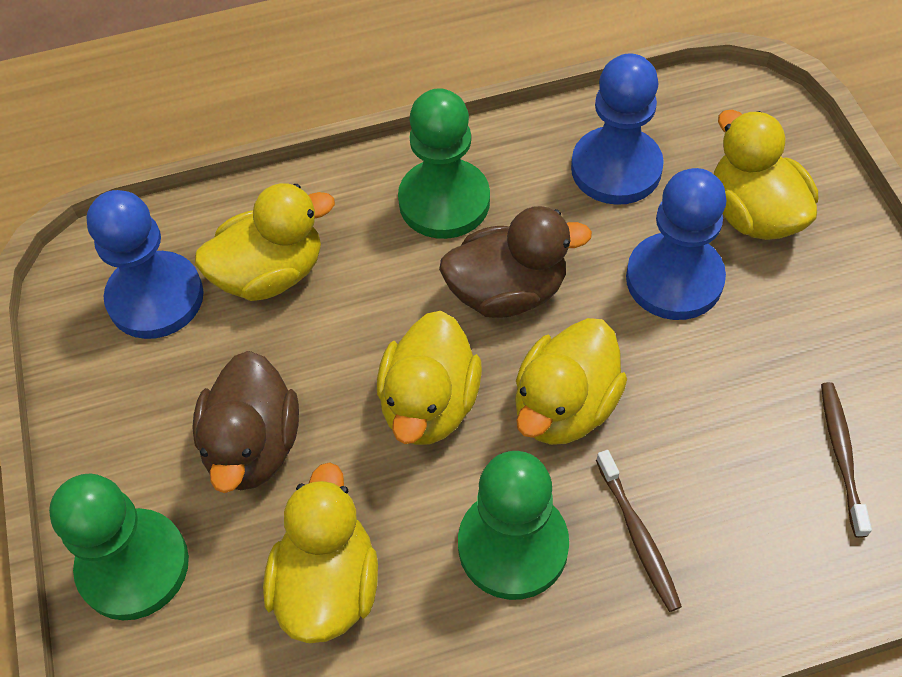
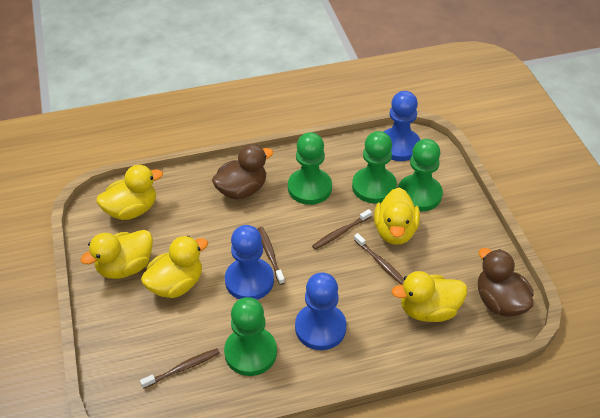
brown toothbrush: 2 -> 4
green pawn: 3 -> 4

